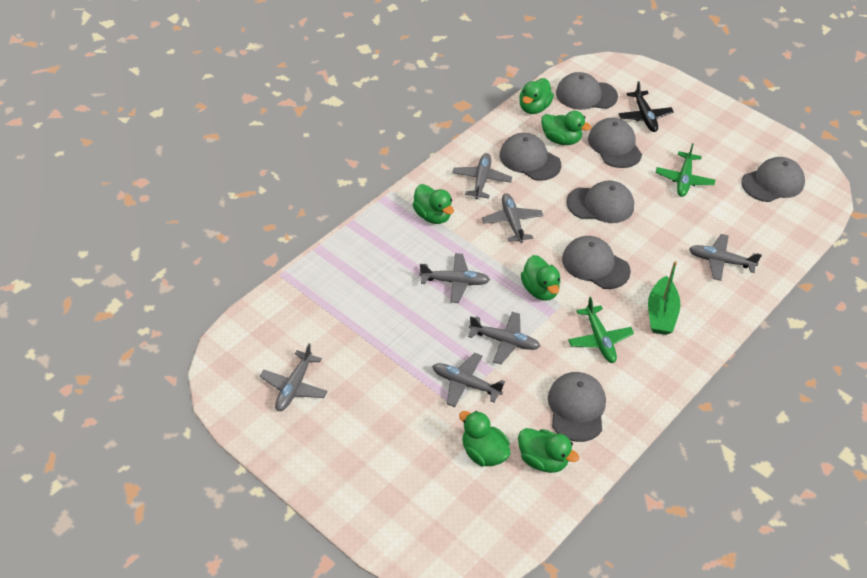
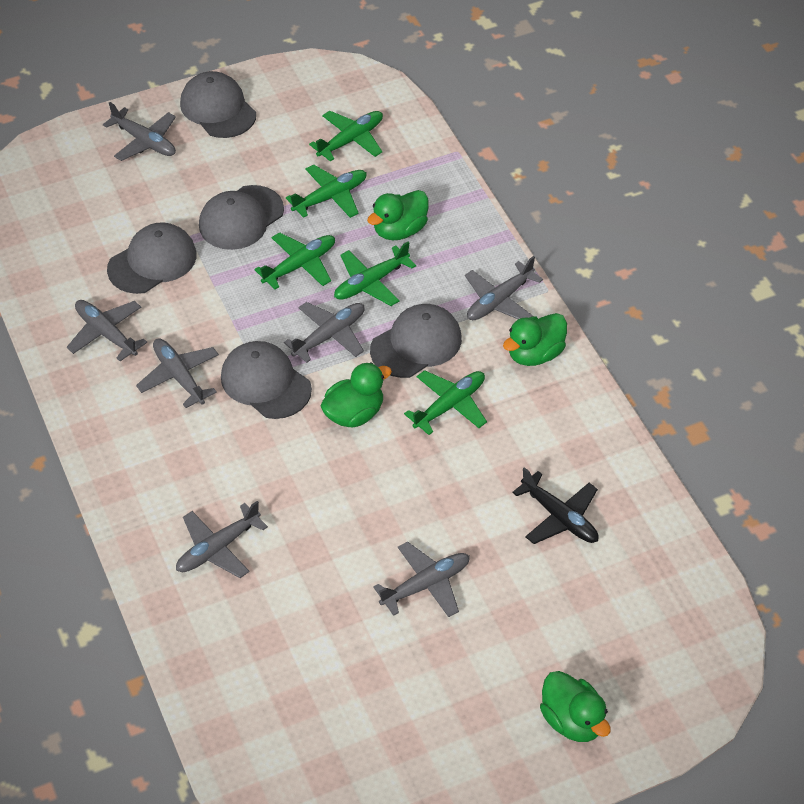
green boat: 1 -> 0
green duck: 6 -> 4
green plane: 2 -> 5
grey cap: 7 -> 5

